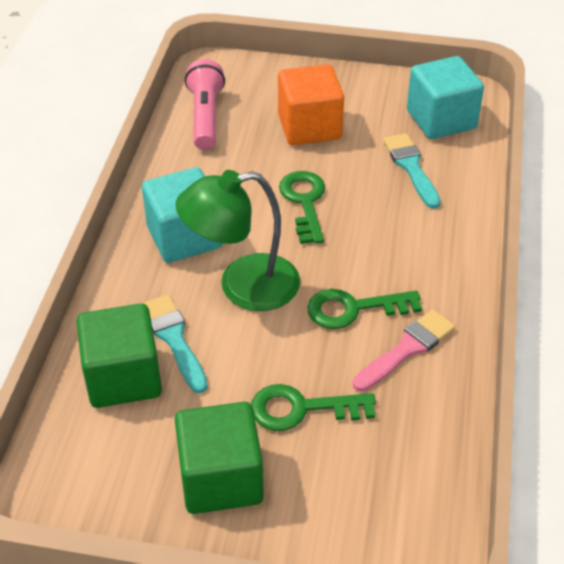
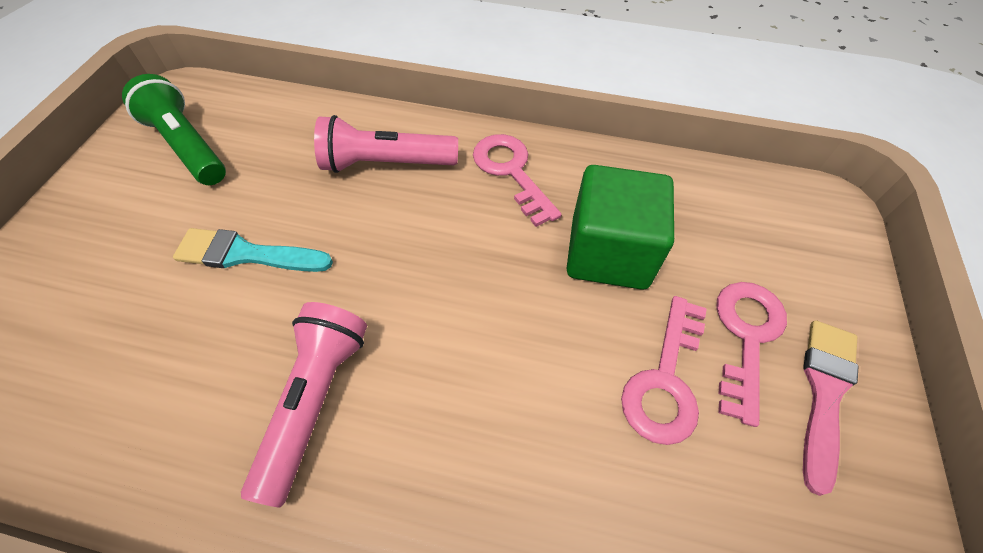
green cube: 2 -> 1
green flashlight: 0 -> 1
green key: 3 -> 0
green lamp: 1 -> 0
orange cube: 1 -> 0
pink flashlight: 1 -> 2
pink key: 0 -> 3
turquoise brush: 2 -> 1
turquoise cube: 2 -> 0

